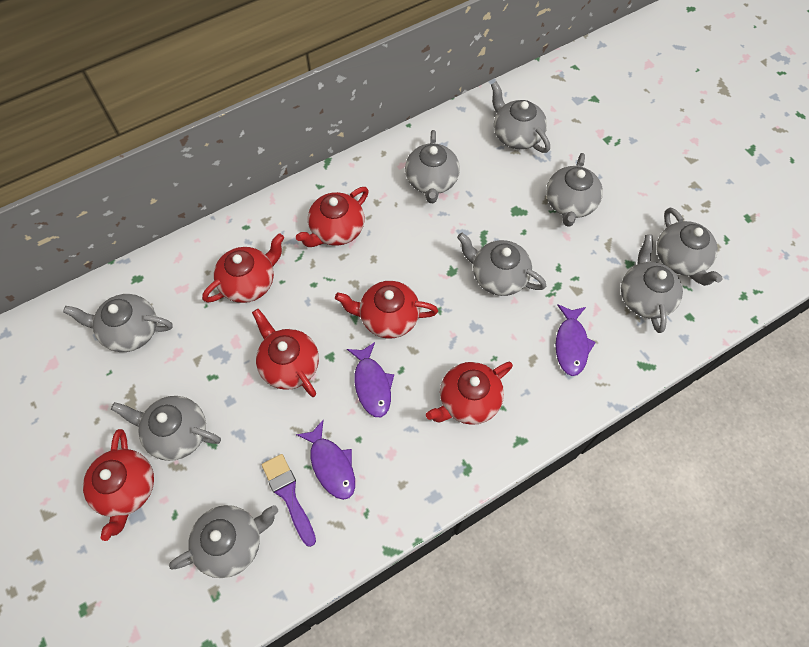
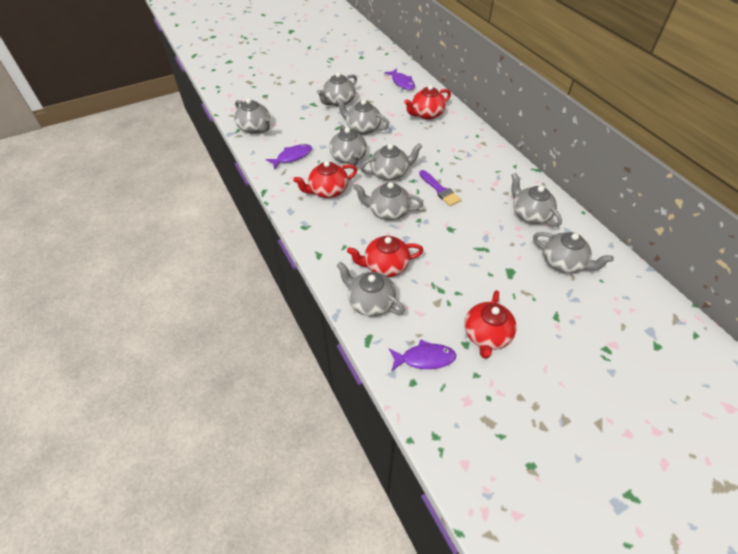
red teapot: 6 -> 4

